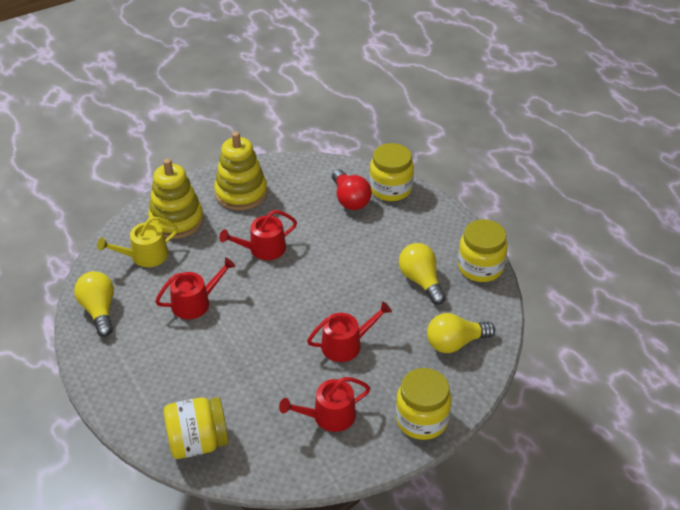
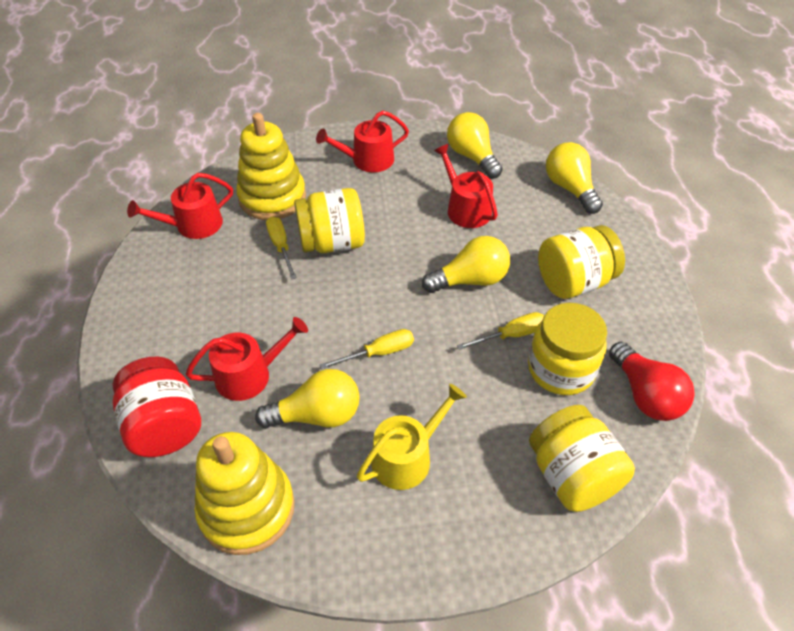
red jar: 0 -> 1
yellow light bulb: 3 -> 4
yellow screwdriver: 0 -> 3

